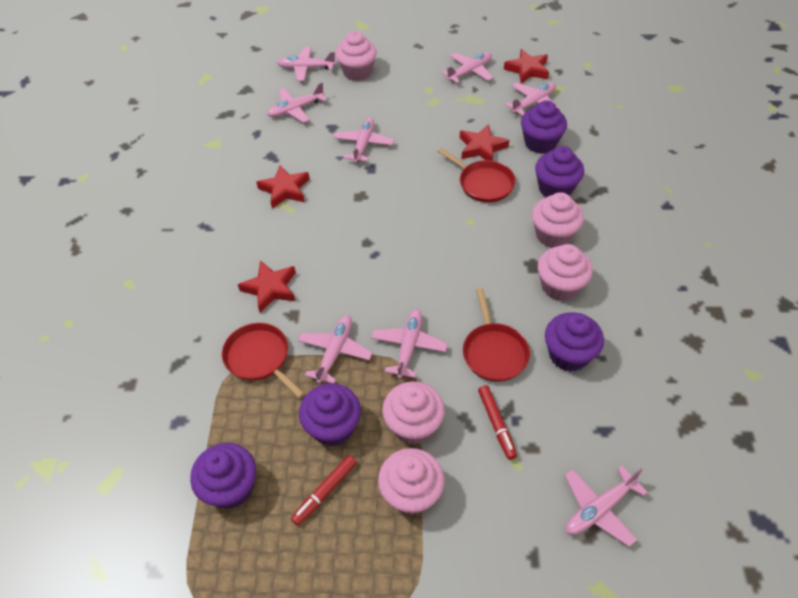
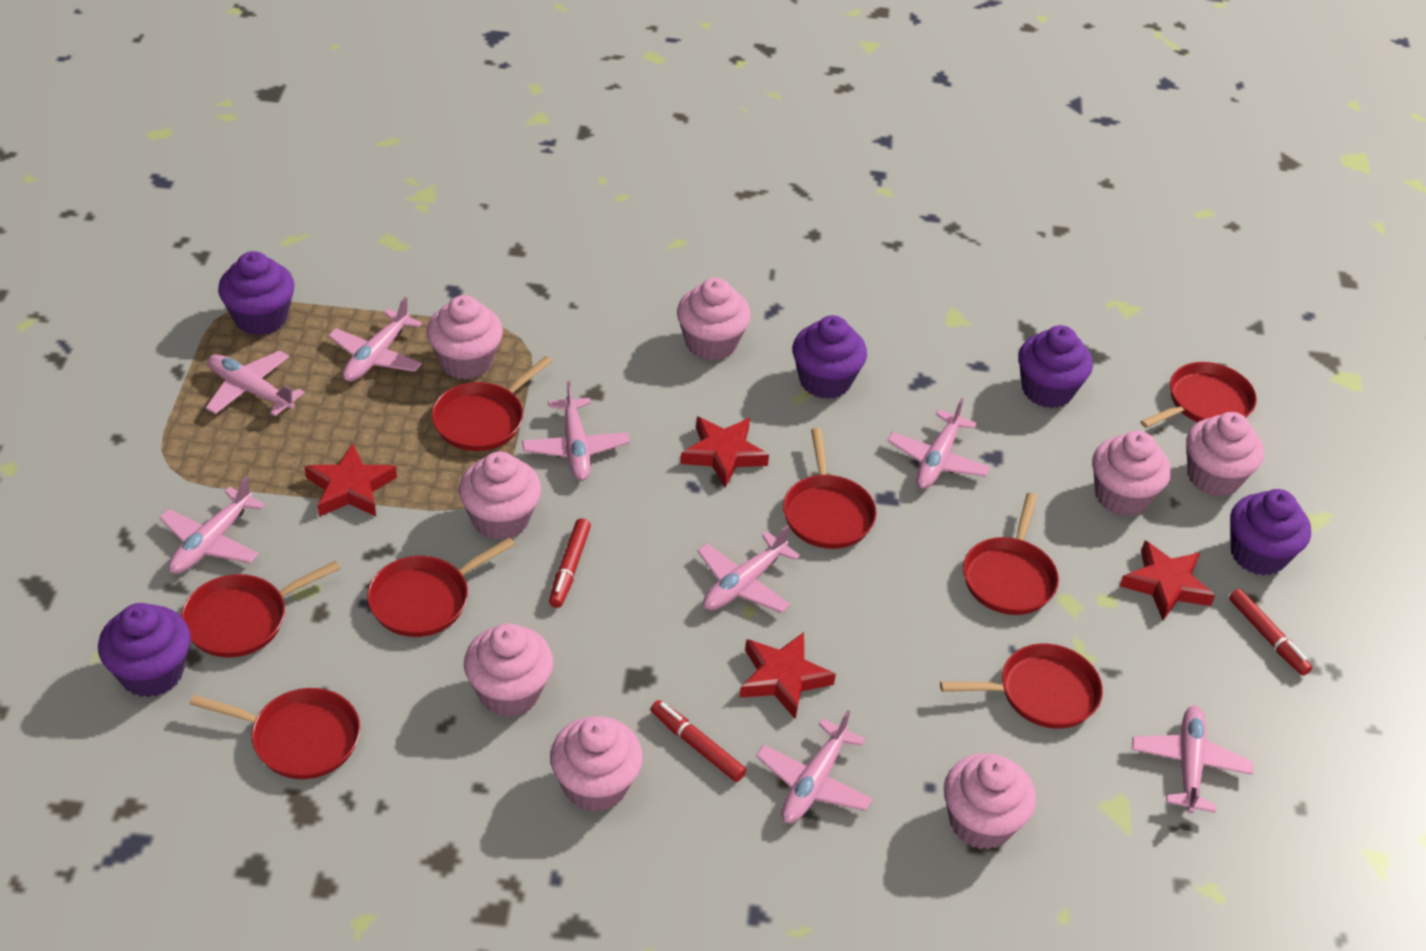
pink cupcake: 5 -> 8
red marker: 2 -> 3
red pan: 3 -> 8

